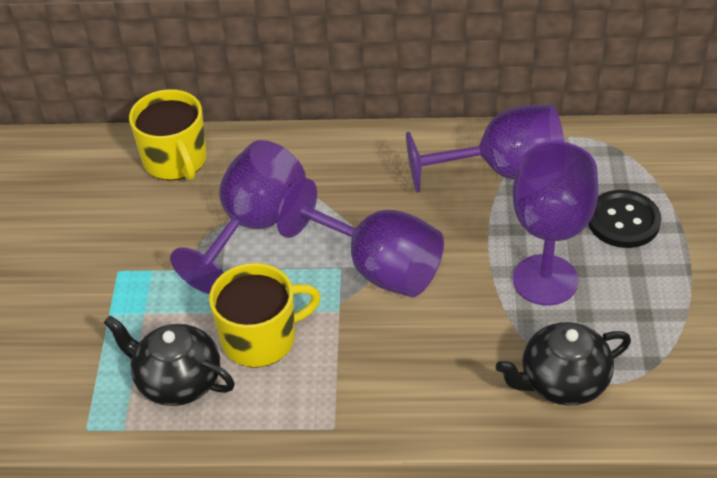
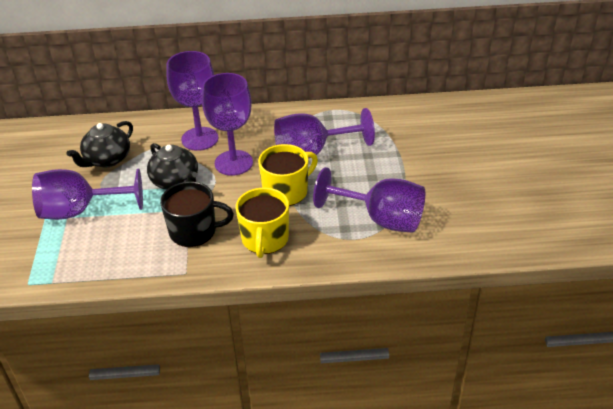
black button: 1 -> 0
black mug: 0 -> 1
purple goblet: 4 -> 5

